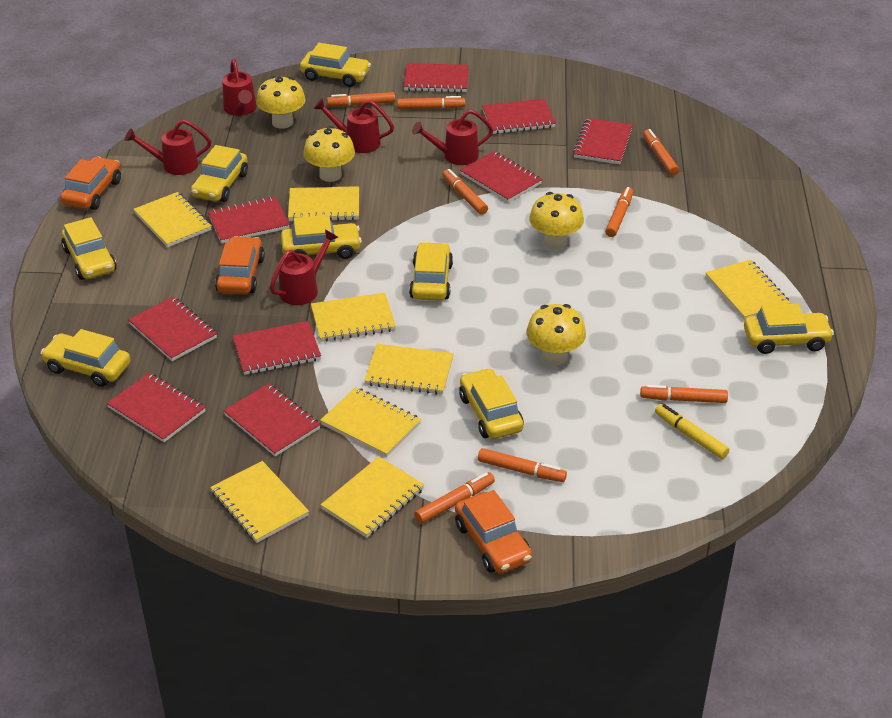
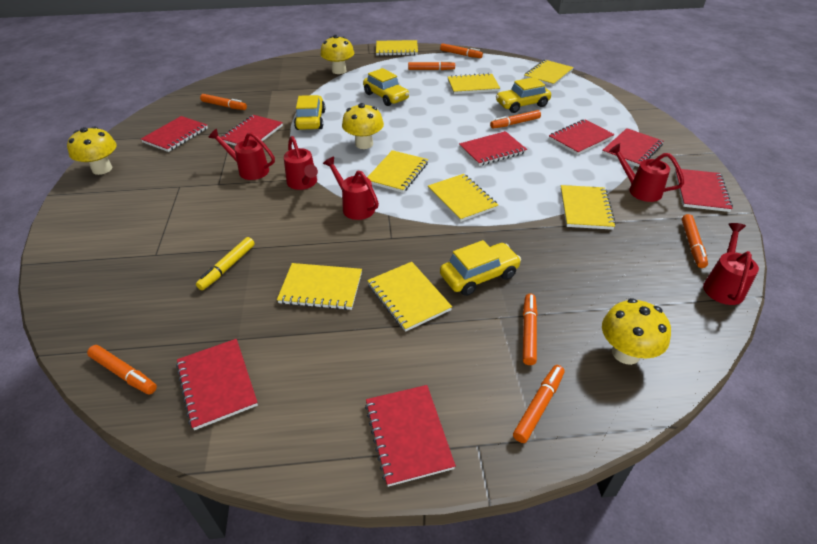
orange car: 3 -> 0
red notebook: 9 -> 8
yellow car: 8 -> 4

